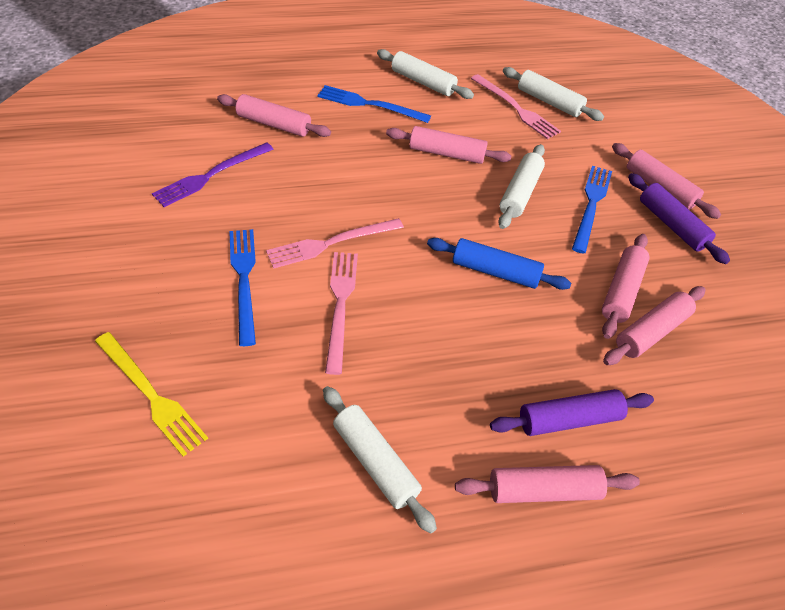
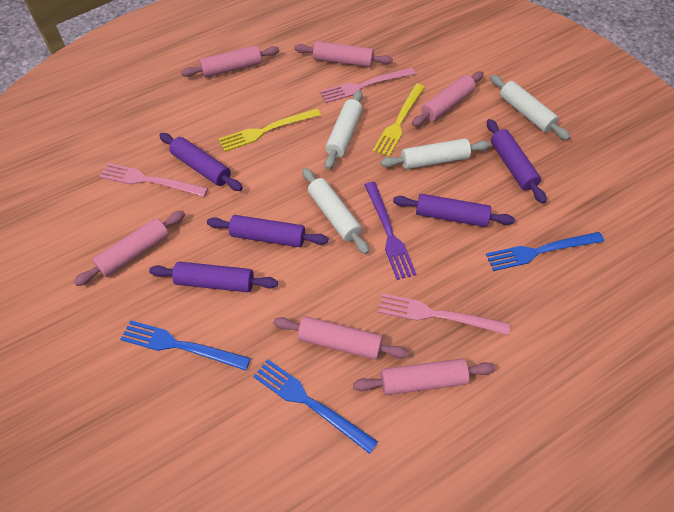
blue rolling pin: 1 -> 0
purple rolling pin: 2 -> 5
yellow fork: 1 -> 2

